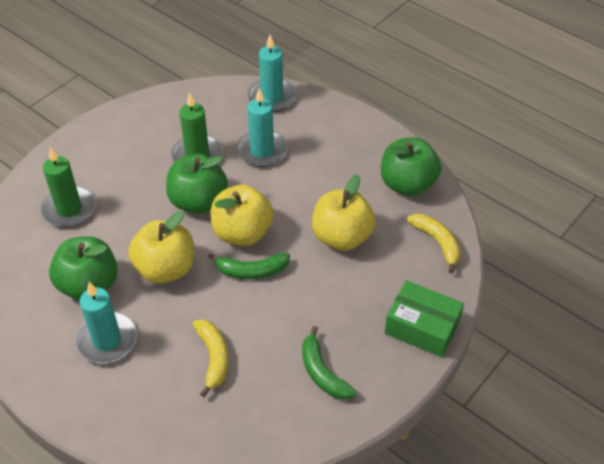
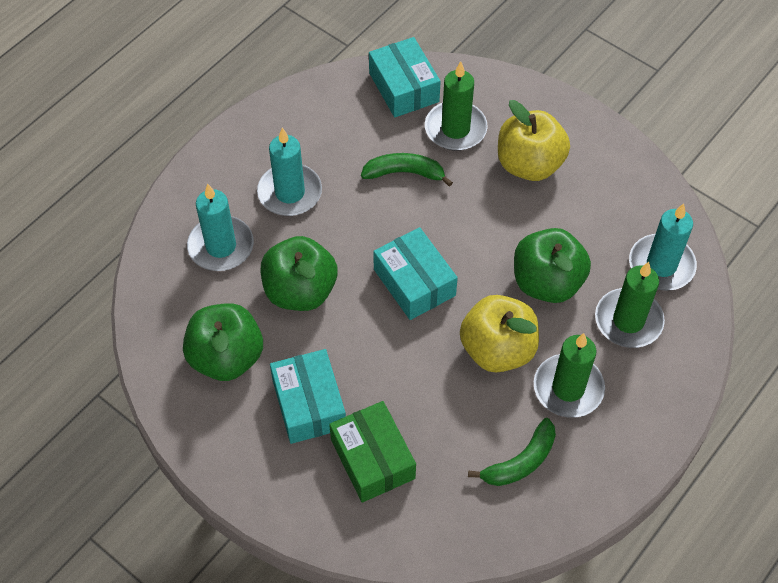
green candle: 2 -> 3
turquoise box: 0 -> 3
yellow apple: 3 -> 2
yellow banana: 2 -> 0

